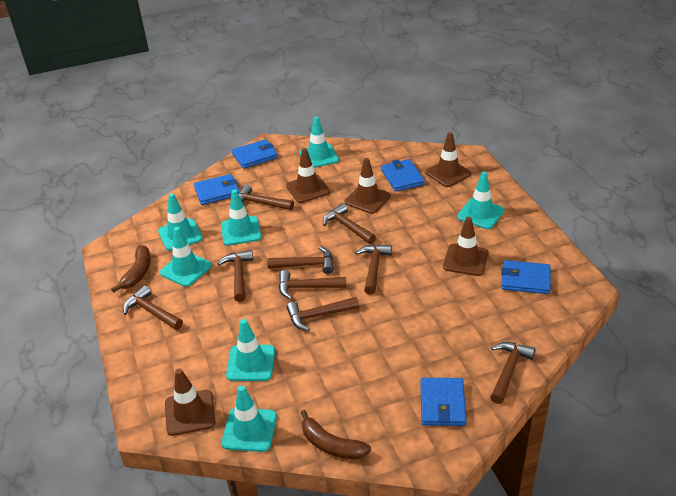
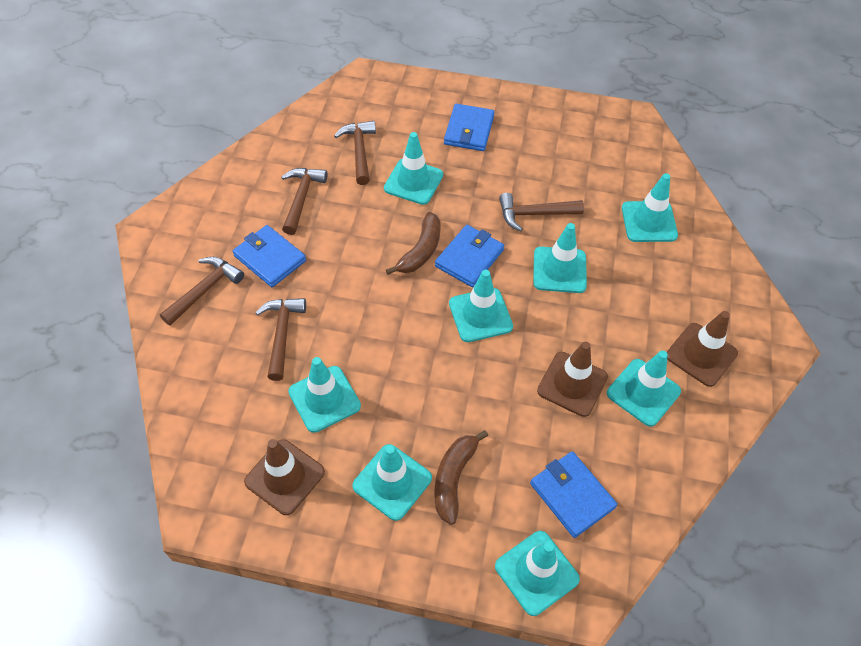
blue wallet: 5 -> 4
brown hammer: 9 -> 5
brown traffic cone: 5 -> 3
turquoise traffic cone: 7 -> 8

